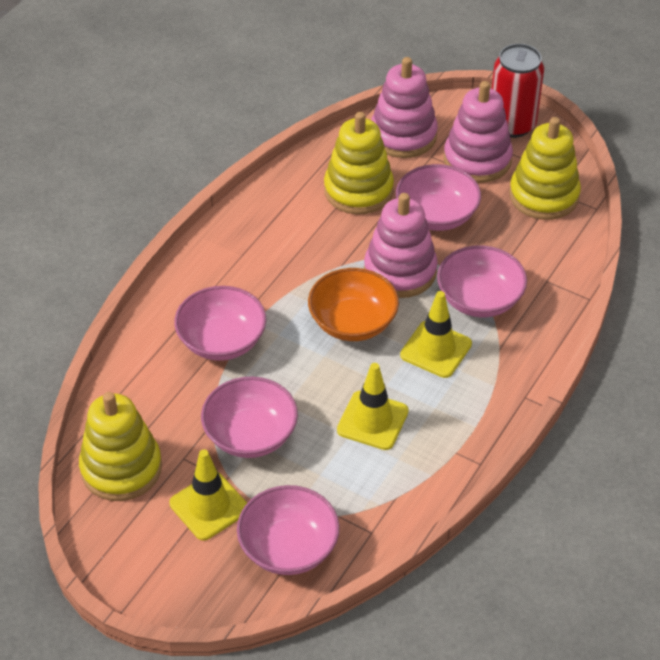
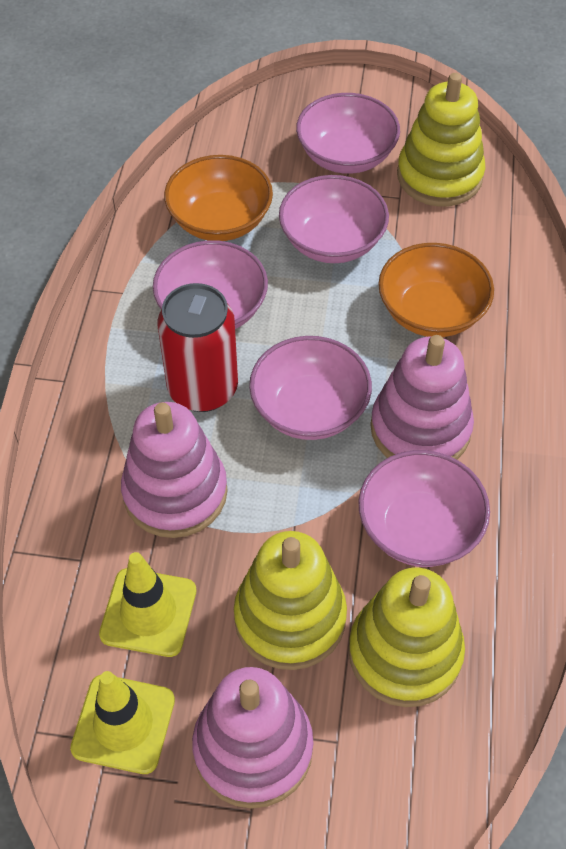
orange bowl: 1 -> 2
yellow traffic cone: 3 -> 2

